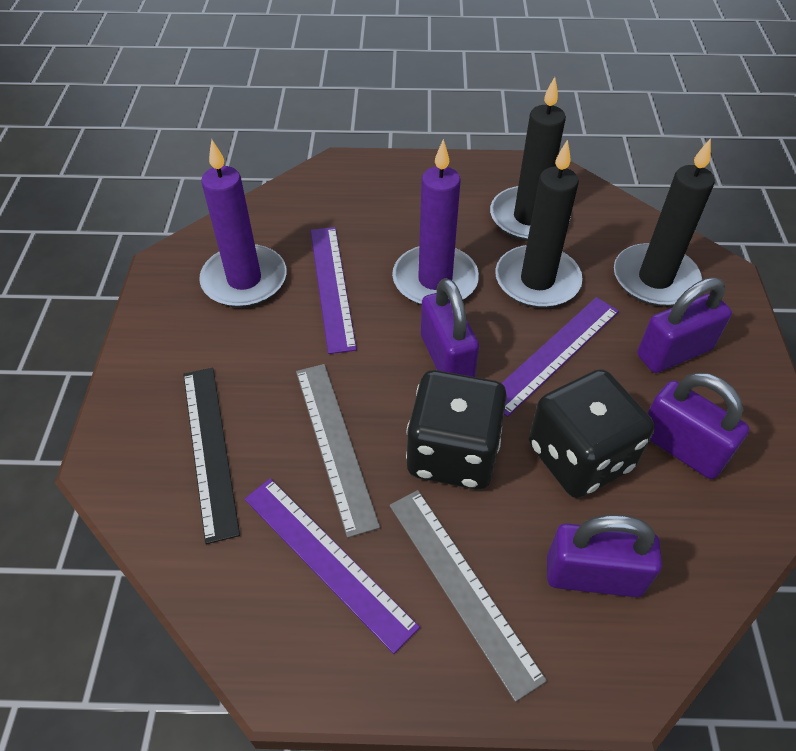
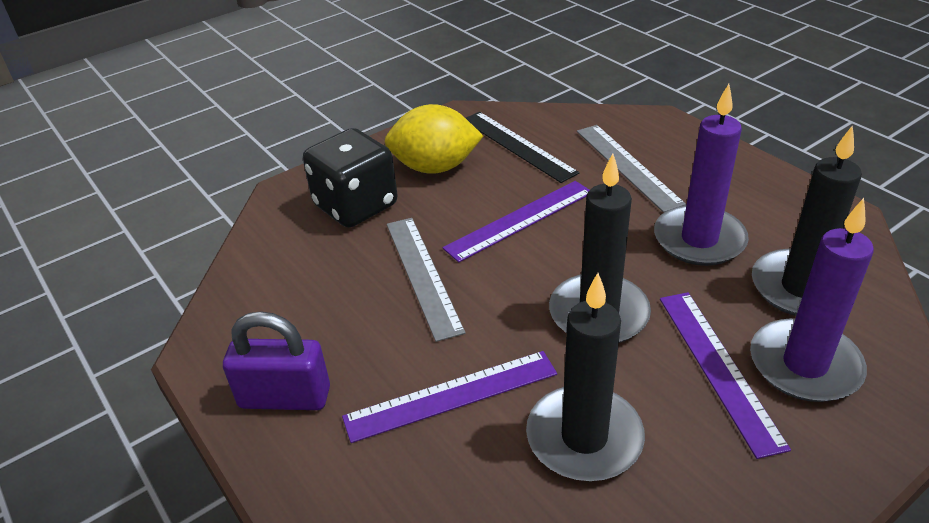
black dice: 2 -> 1
purple padlock: 4 -> 1
yellow lemon: 0 -> 1

